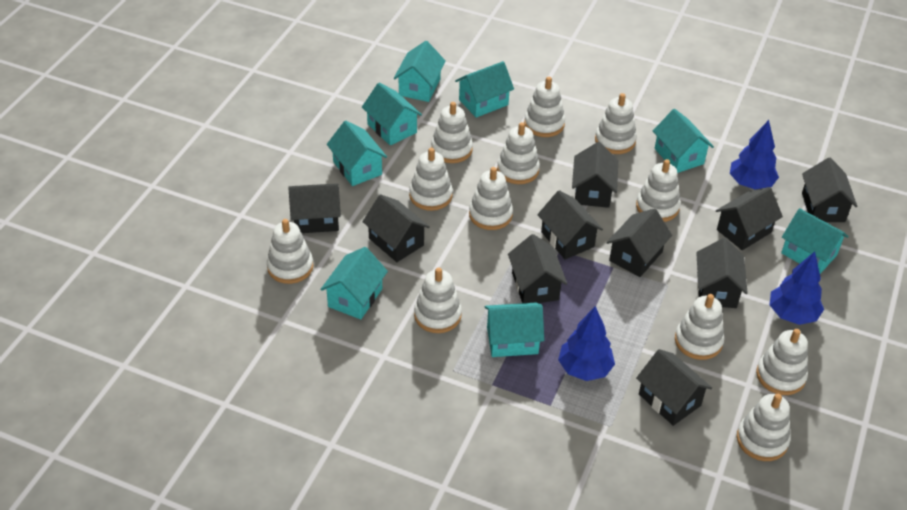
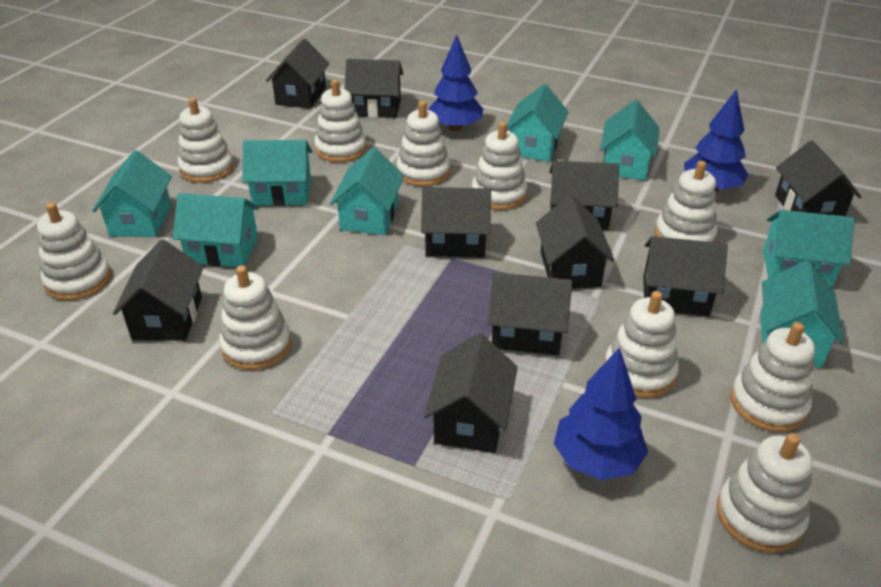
white stacking toy: 12 -> 10

